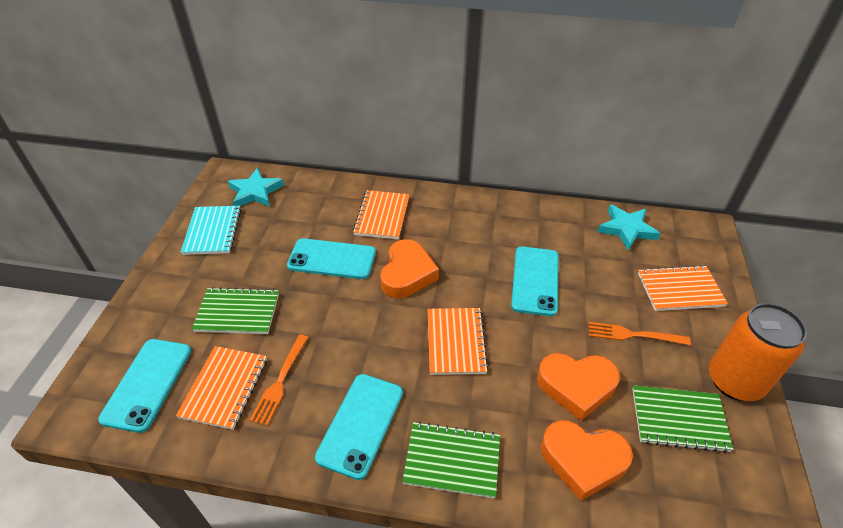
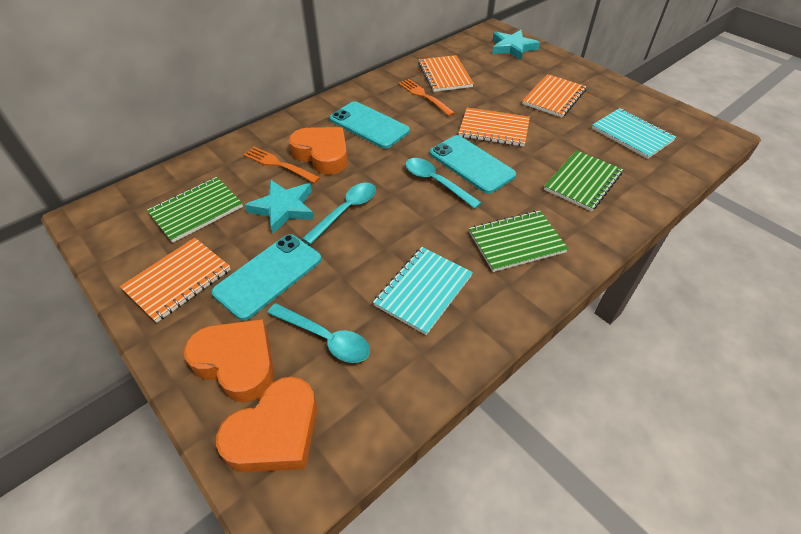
orange can: 1 -> 0
turquoise notebook: 1 -> 2
turquoise phone: 4 -> 3
turquoise spoon: 0 -> 3

